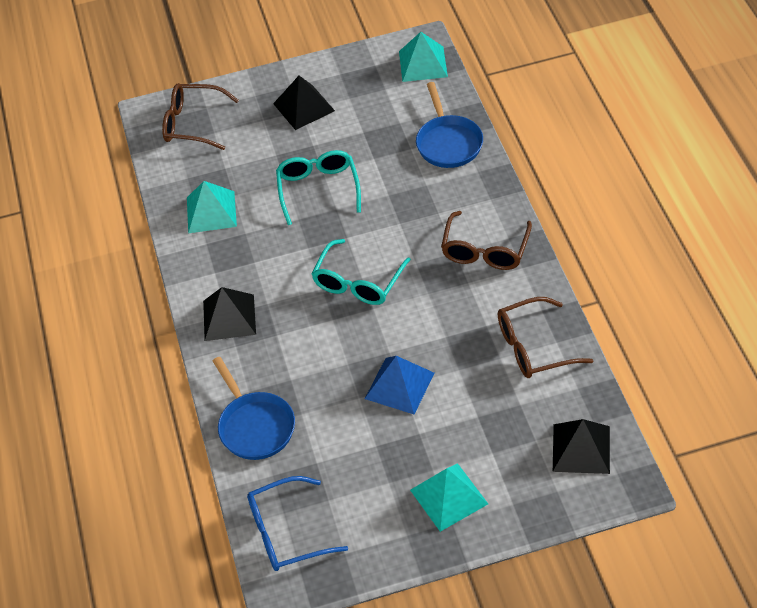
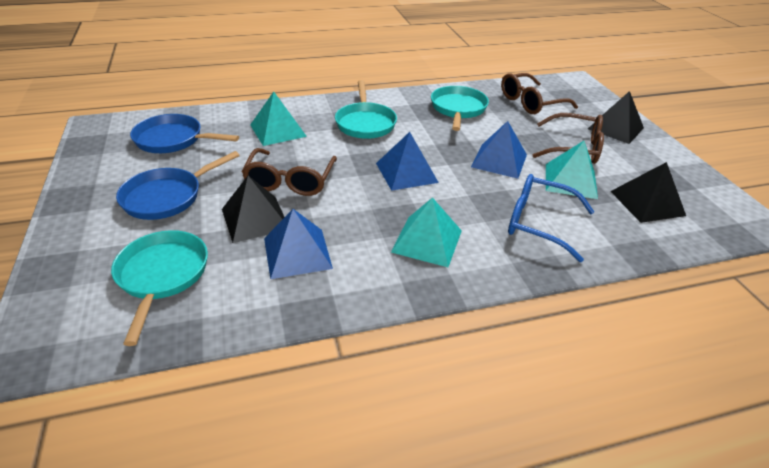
blue pyramid: 1 -> 3
turquoise glasses: 2 -> 0
turquoise pan: 0 -> 3

